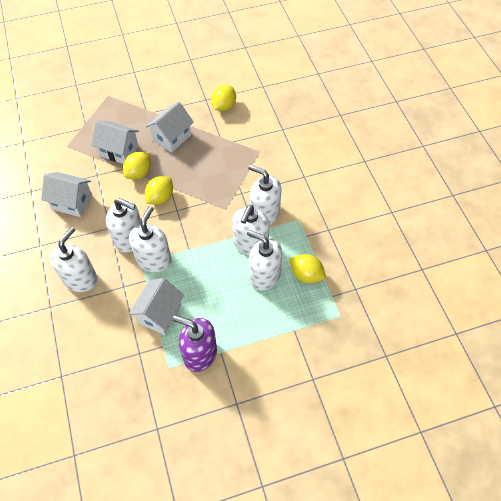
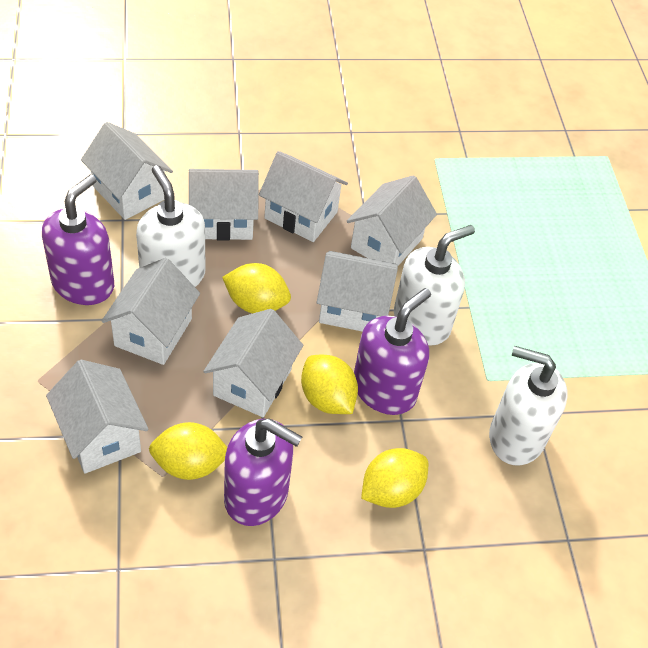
purple soap dispenser: 1 -> 3
white house: 4 -> 8
white soap dispenser: 6 -> 3

